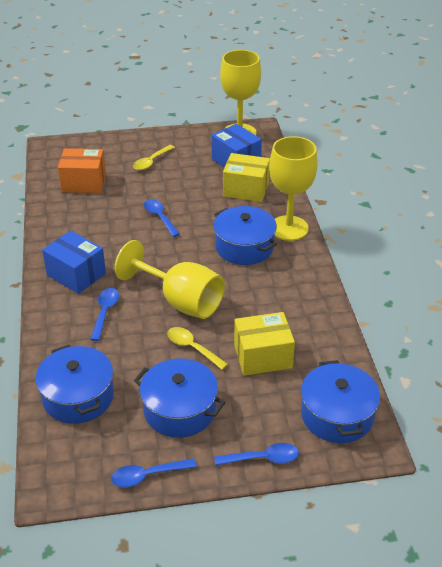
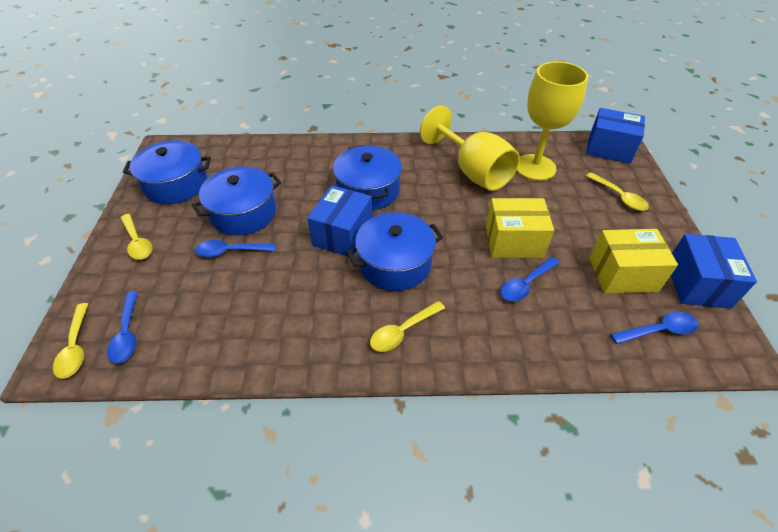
blue box: 2 -> 3
orange box: 1 -> 0
yellow goblet: 3 -> 2
yellow spoon: 2 -> 4

